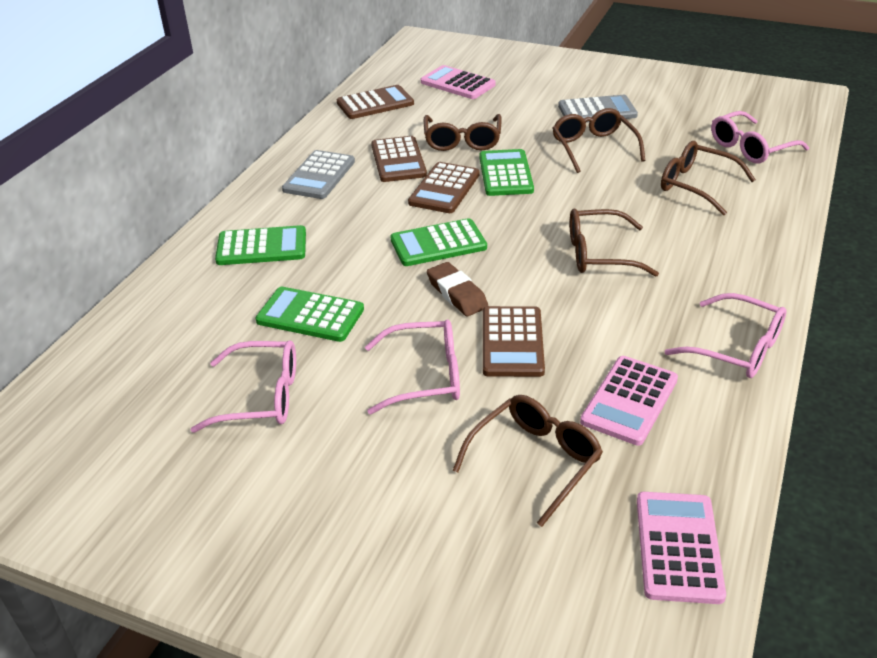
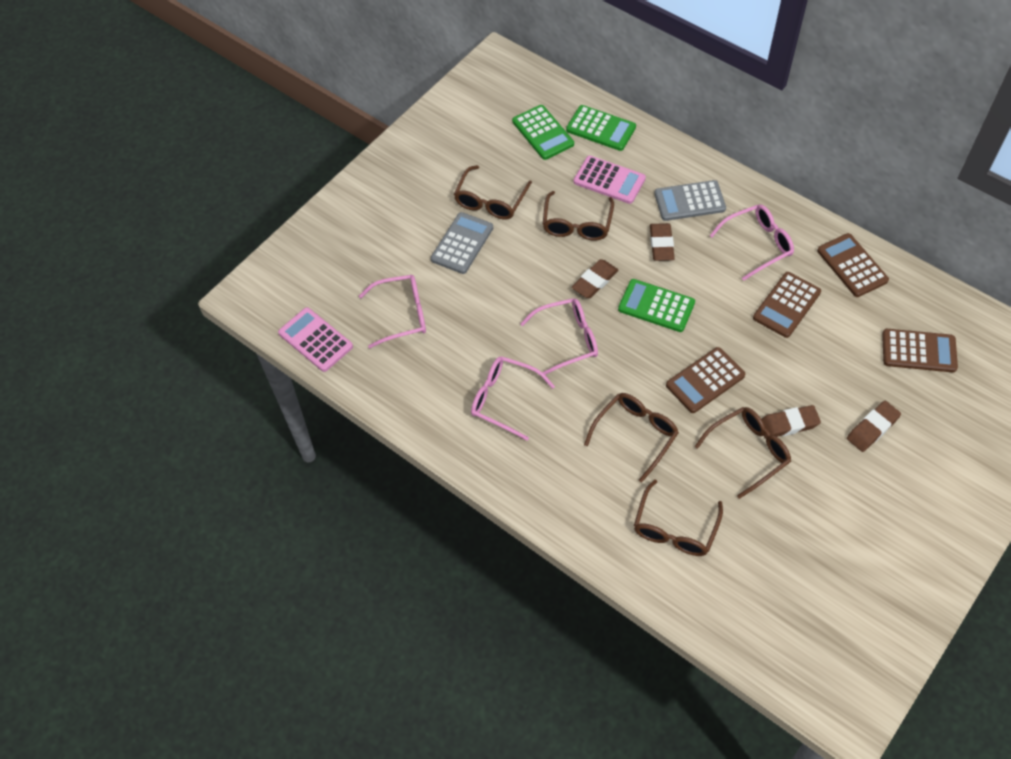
brown eraser: 1 -> 4
green calculator: 4 -> 3
pink calculator: 3 -> 2

